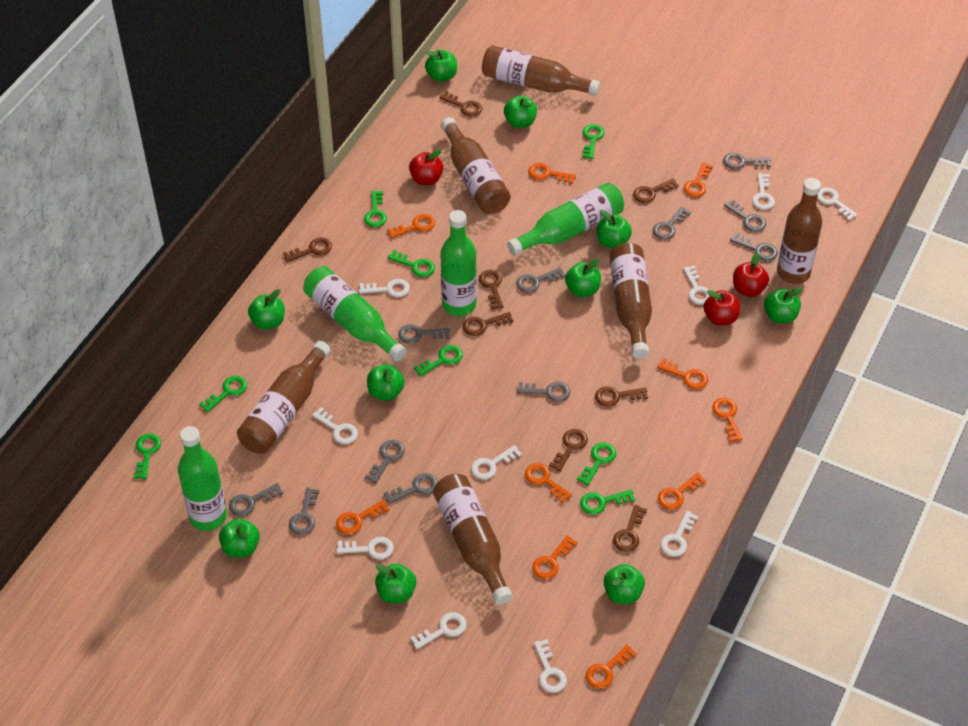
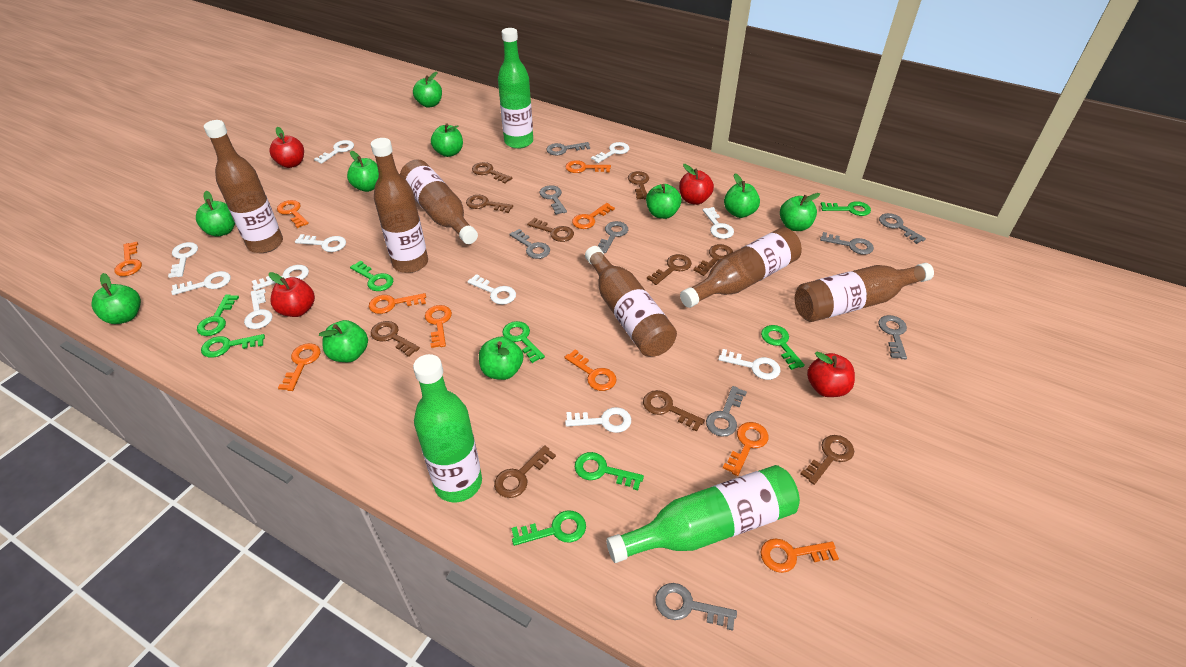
brown key: 8 -> 10
green bottle: 4 -> 3
grey key: 11 -> 9
red apple: 3 -> 4
white key: 10 -> 11

